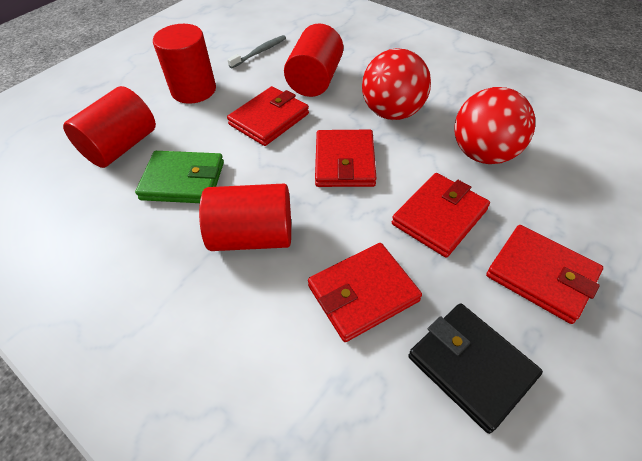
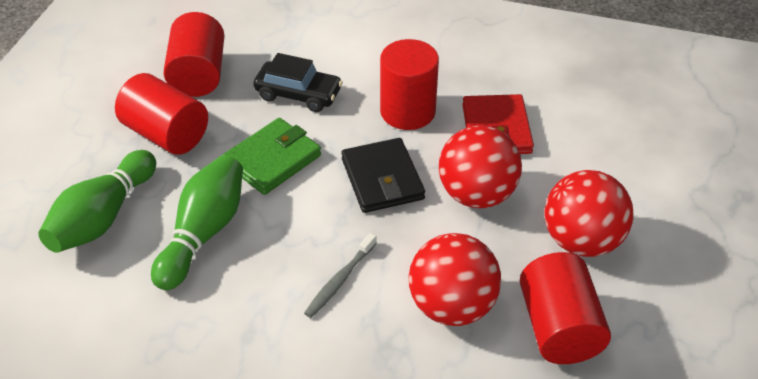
black car: 0 -> 1
green bowling pin: 0 -> 2
red ball: 2 -> 3
red wallet: 5 -> 1

